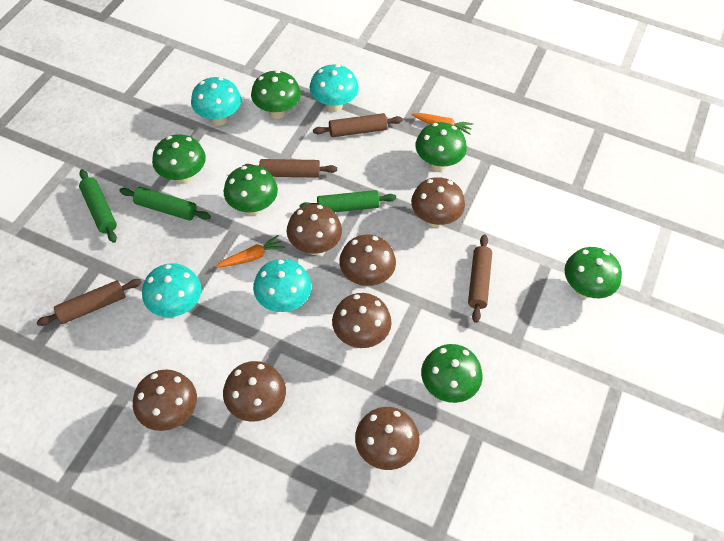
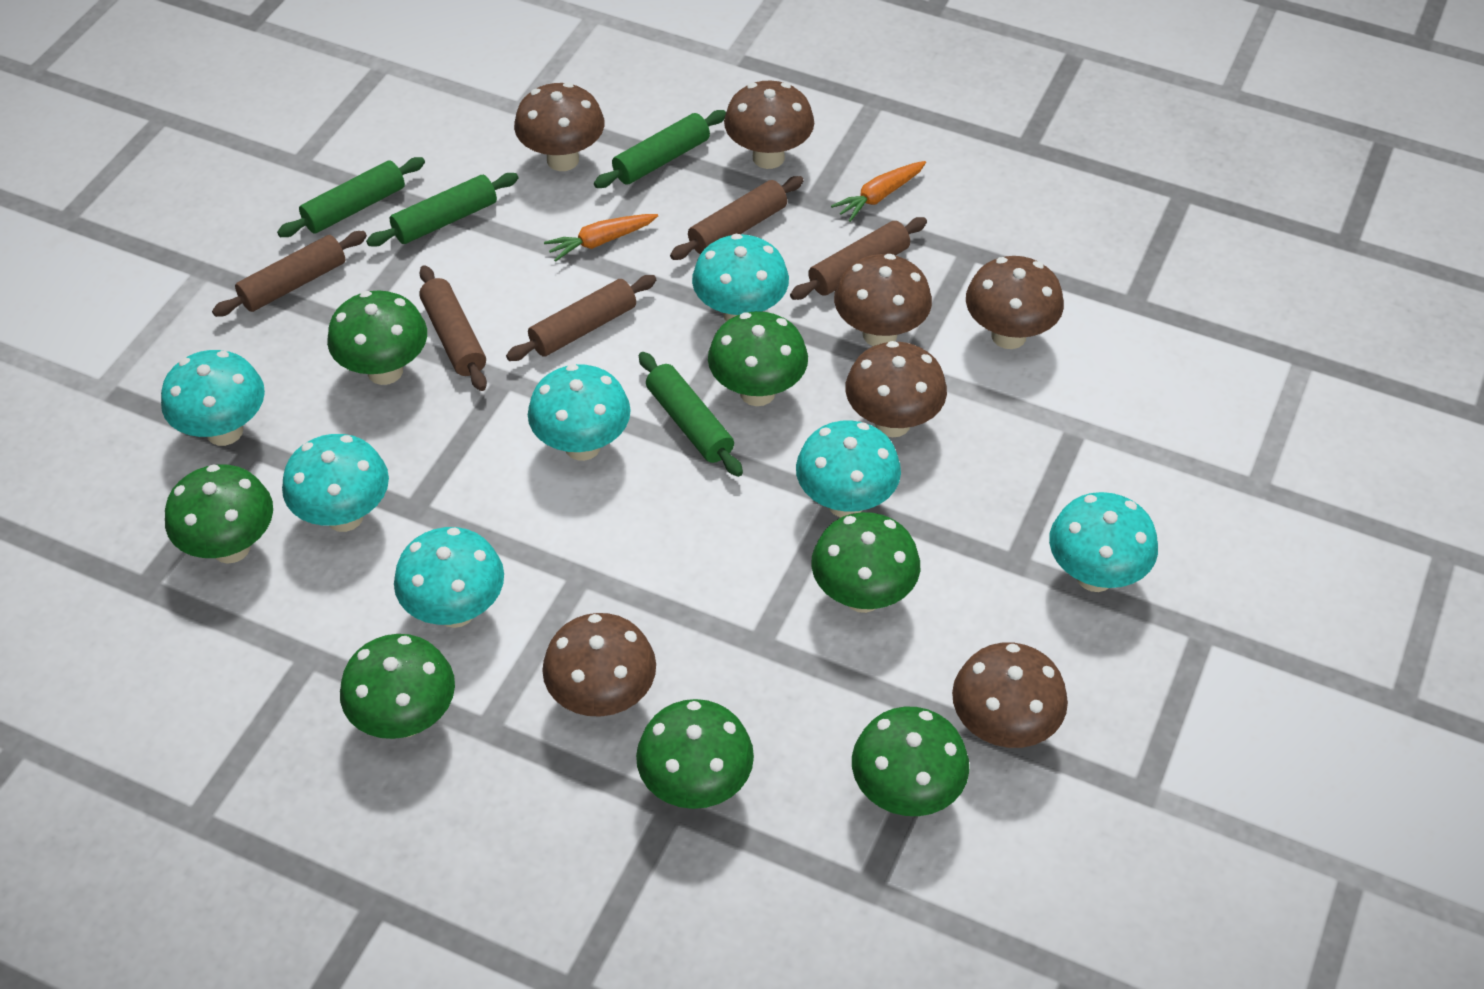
brown rolling pin: 4 -> 5
green mushroom: 6 -> 7
green rolling pin: 3 -> 4
turquoise mushroom: 4 -> 7

